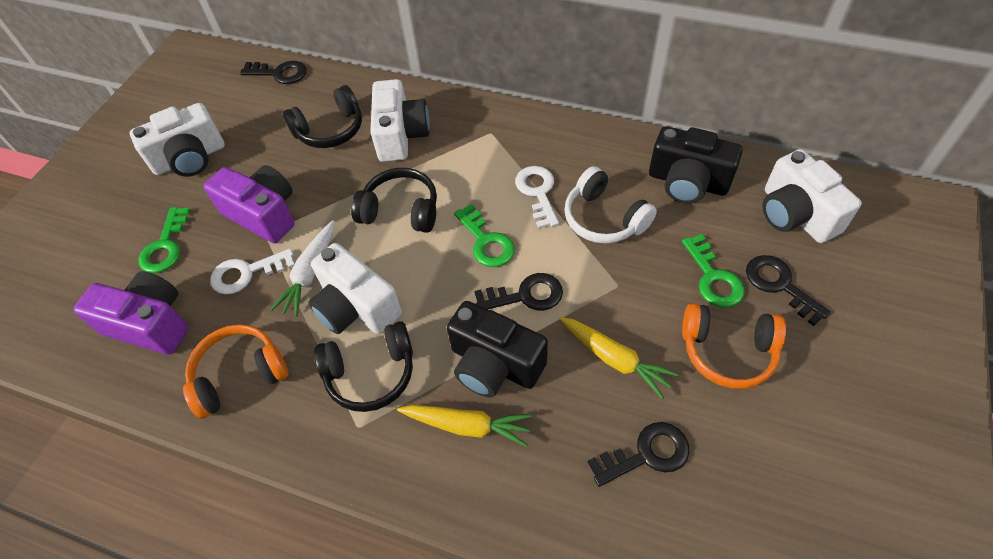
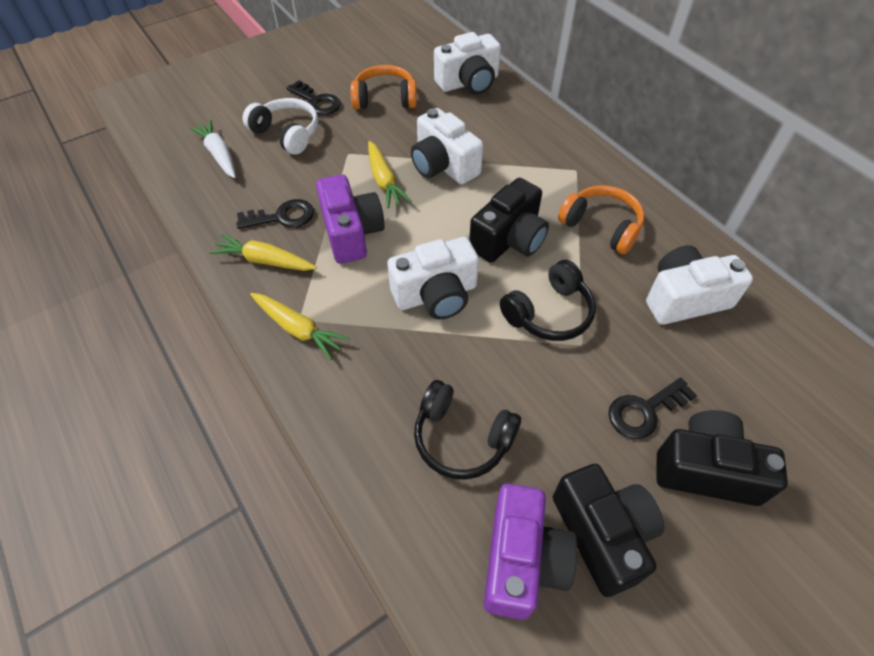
black camera: 2 -> 3
black headphones: 3 -> 2
black key: 4 -> 3
green key: 3 -> 0
white key: 2 -> 0
yellow carrot: 2 -> 3

